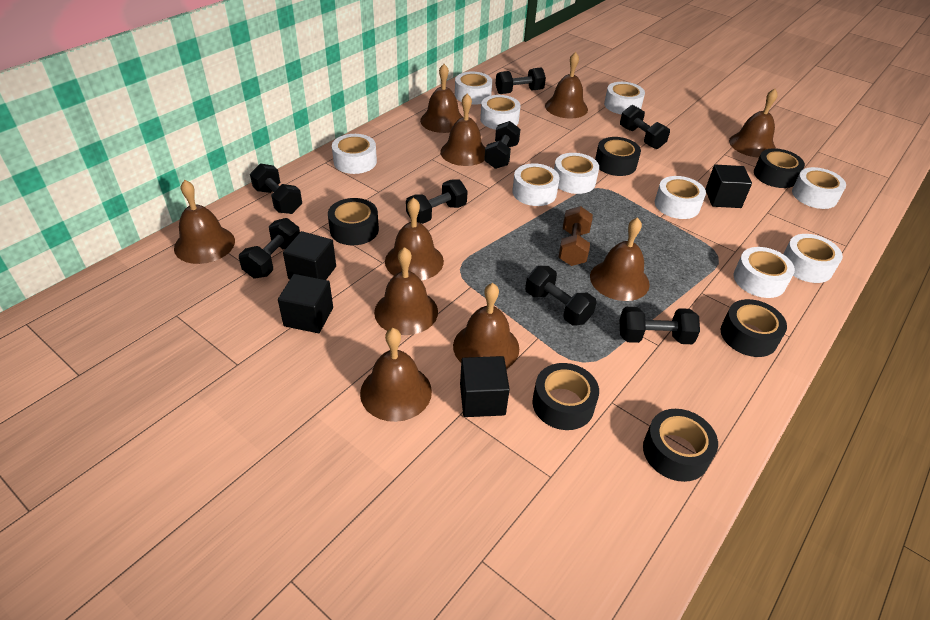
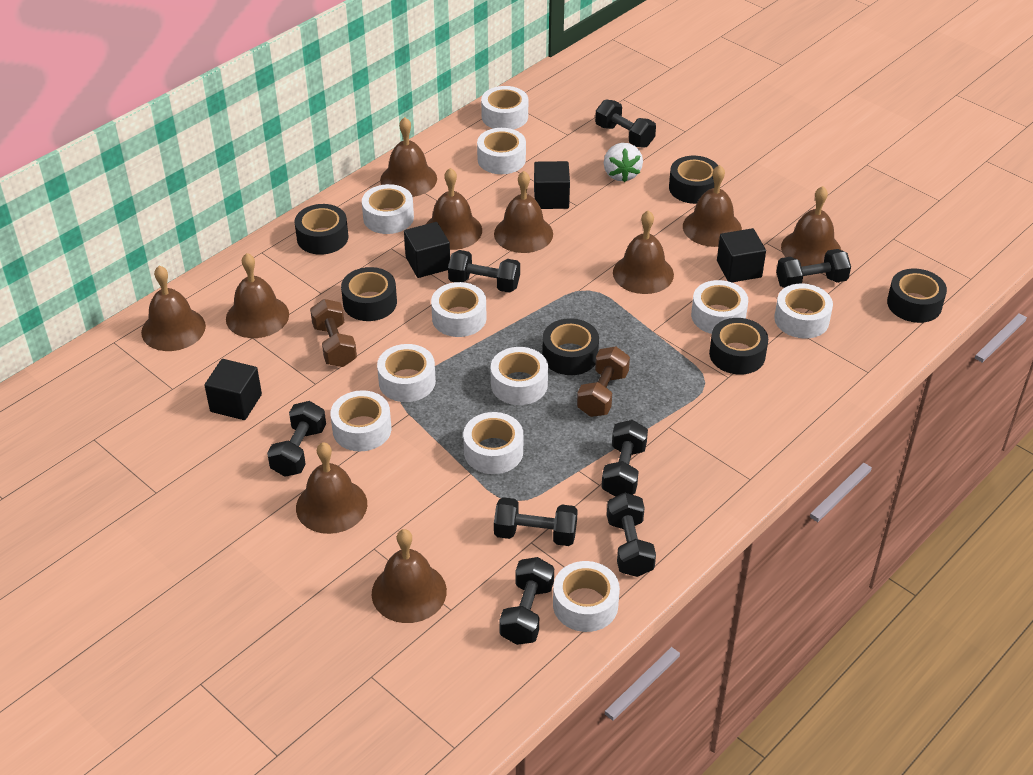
brown dumbbell: 1 -> 2
white strawberry: 0 -> 1
white tape: 10 -> 11

